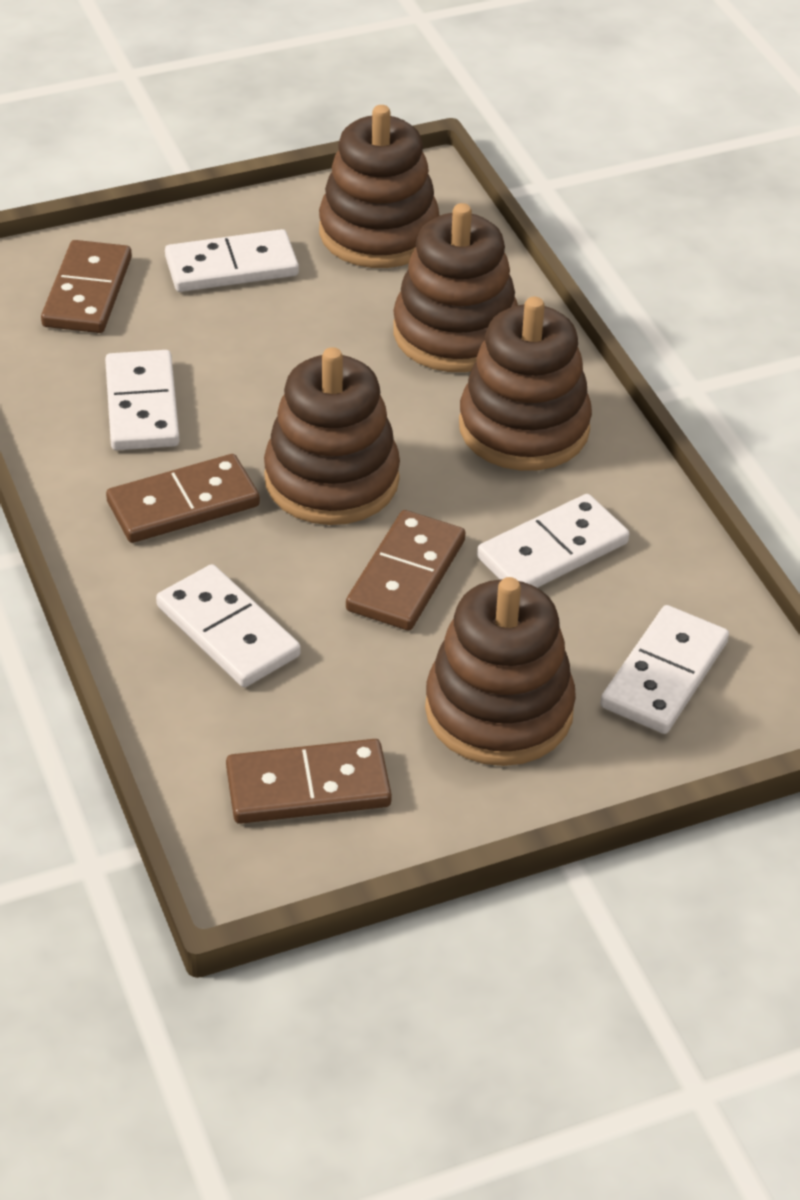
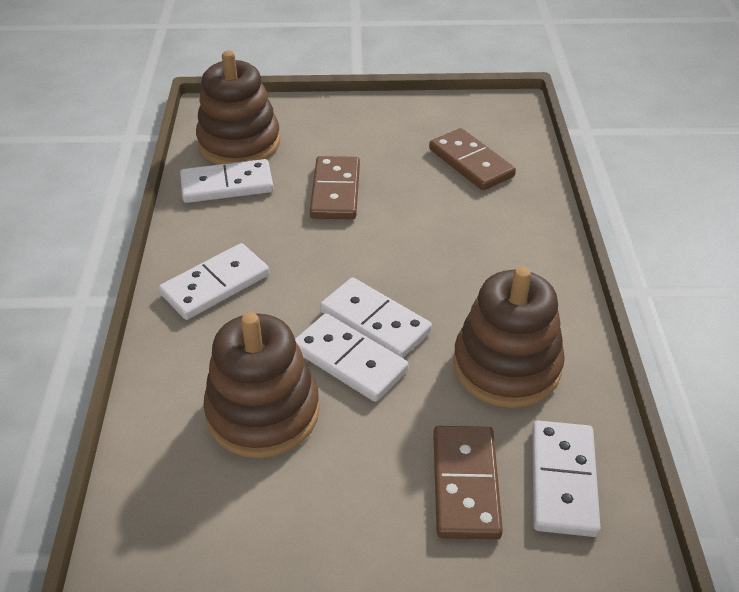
brown domino: 4 -> 3
brown stacking toy: 5 -> 3

